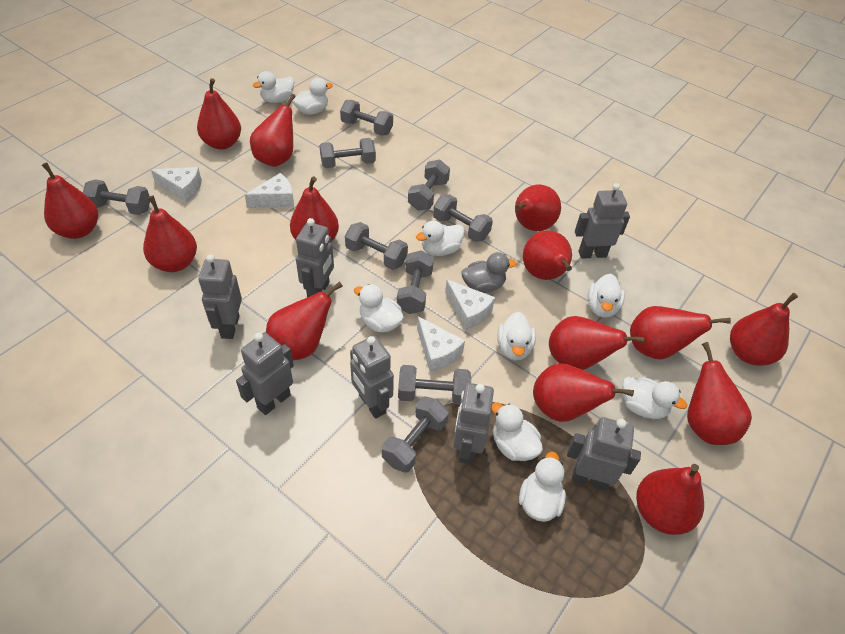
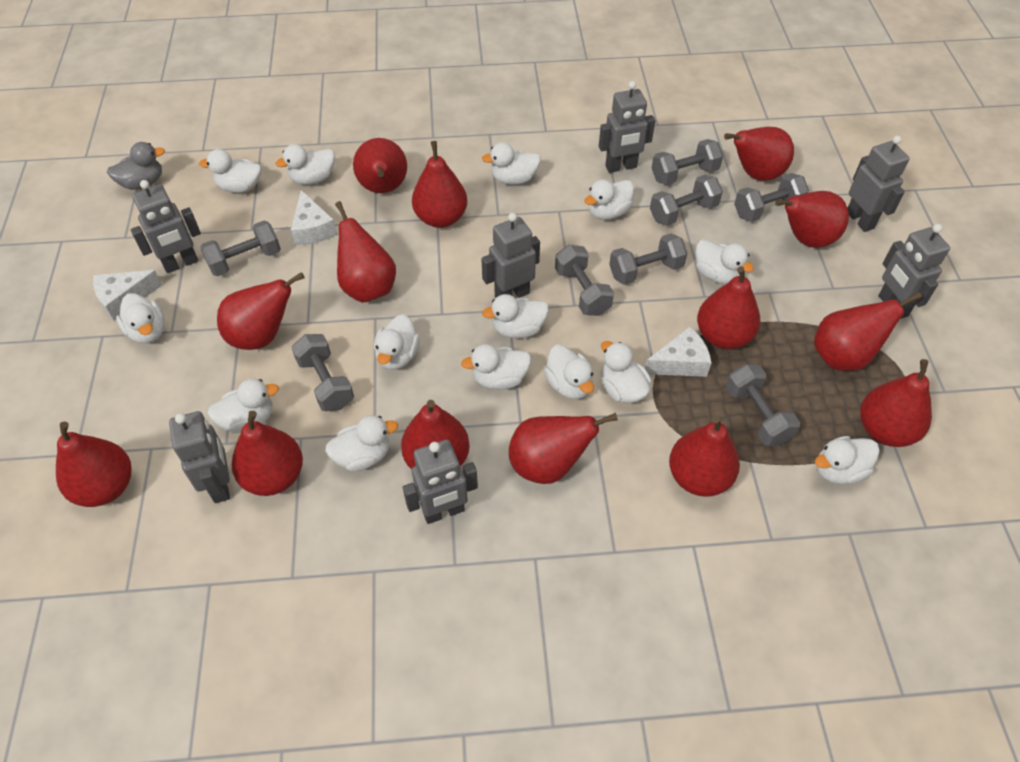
grey dumbbell: 9 -> 8
white cheese: 4 -> 3
white duck: 9 -> 14

